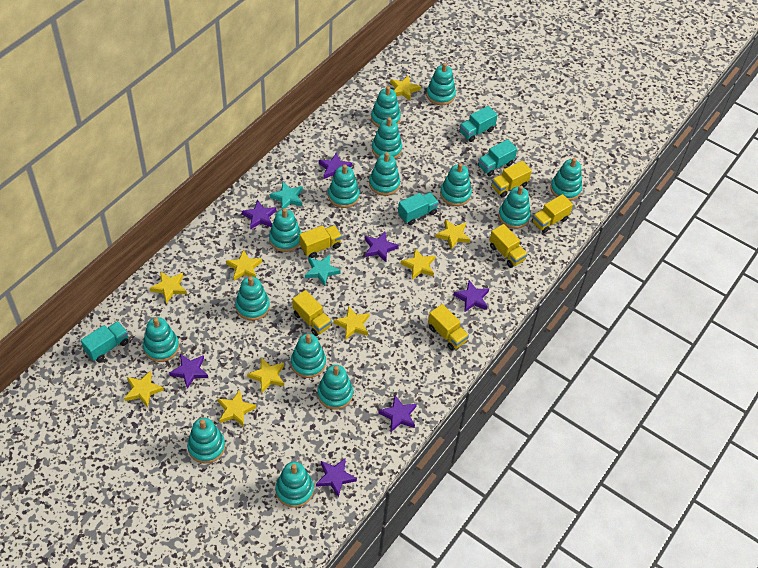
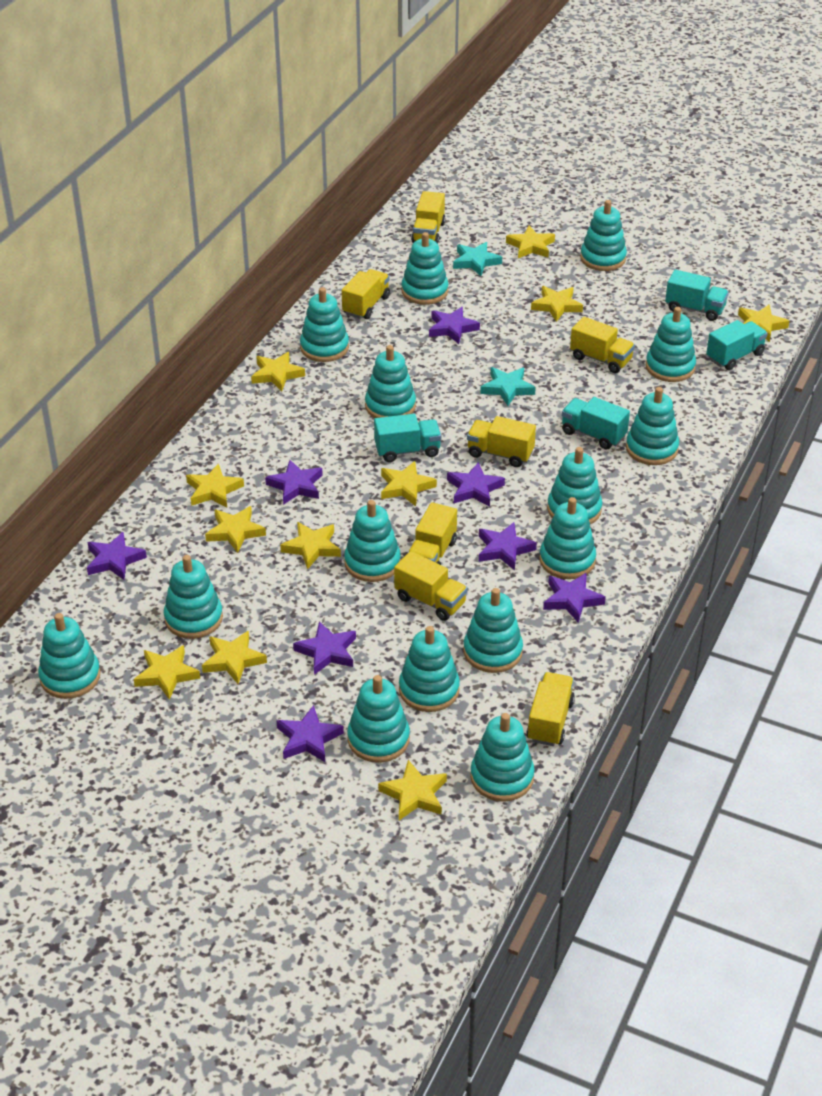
purple star: 7 -> 8
yellow star: 9 -> 11
yellow truck: 6 -> 7

